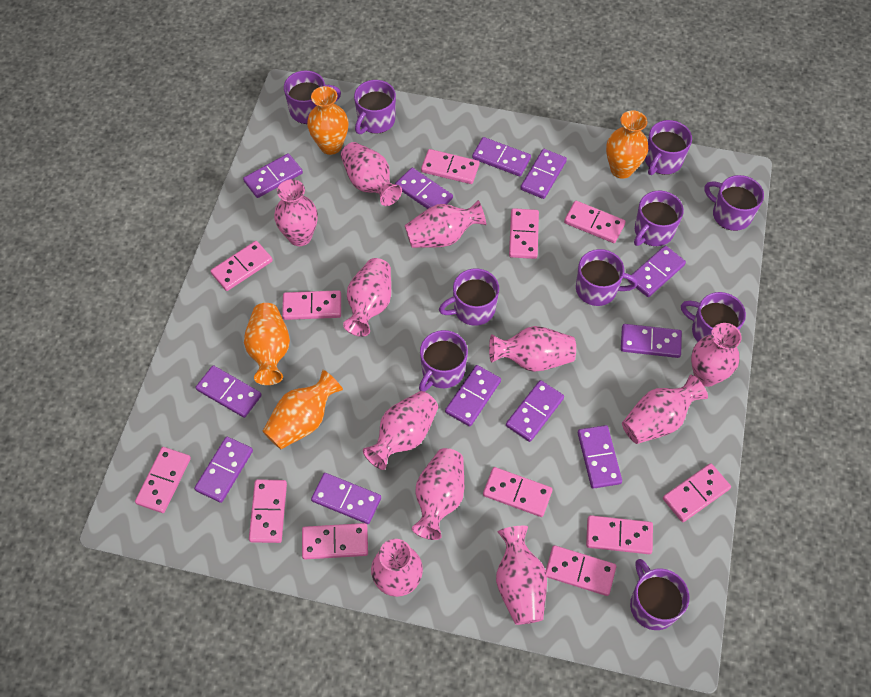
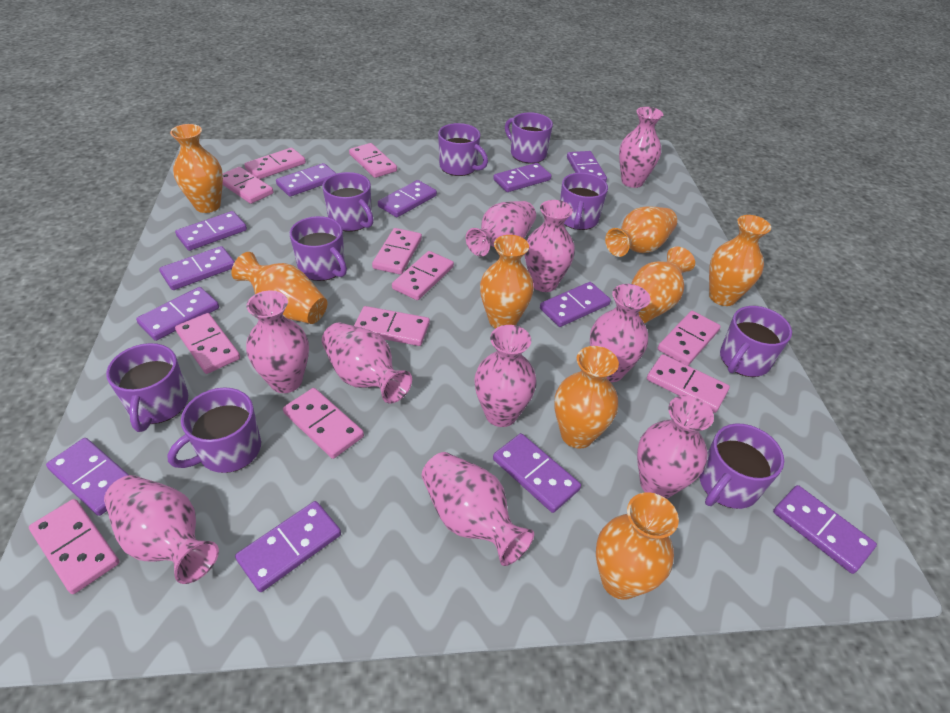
orange vase: 4 -> 8
pink domino: 12 -> 11
pink vase: 11 -> 10
purple mug: 10 -> 9

